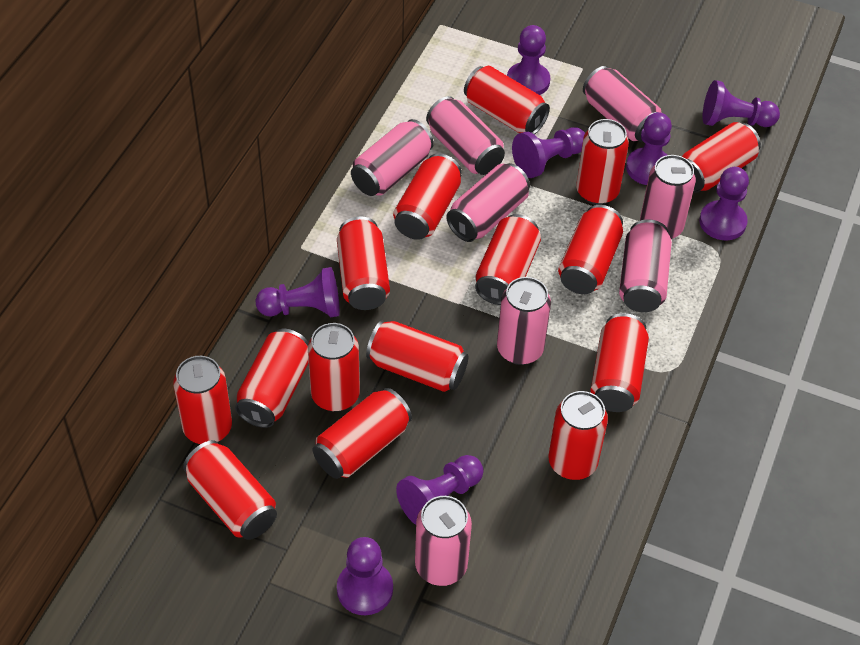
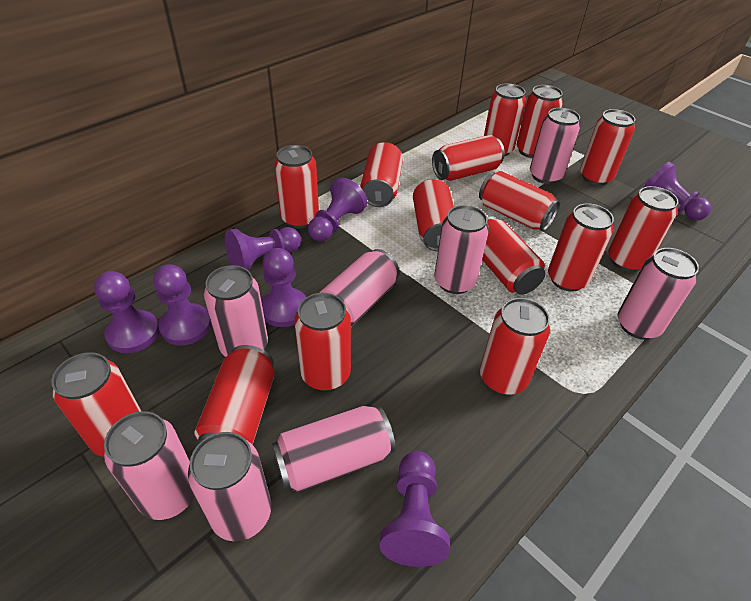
purple pawn: 8 -> 7

